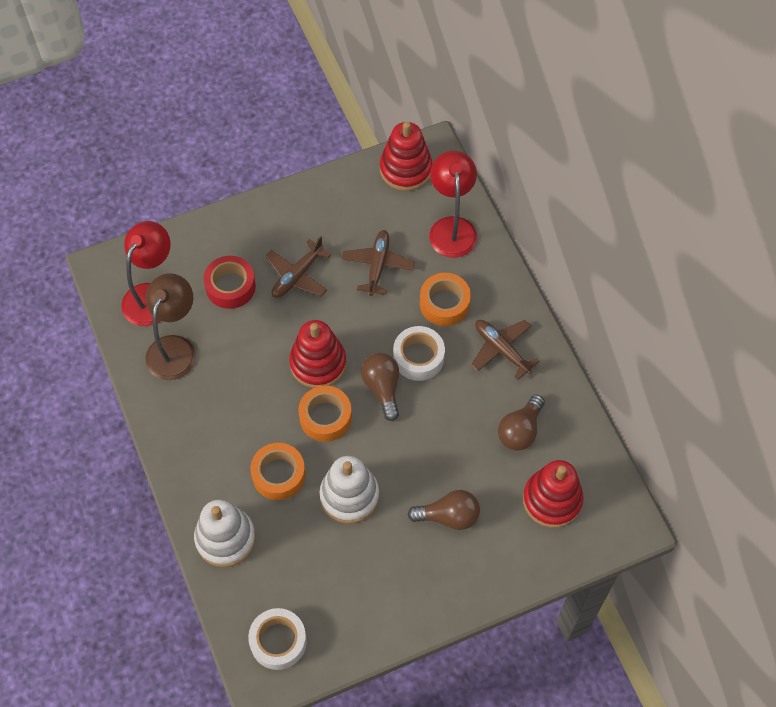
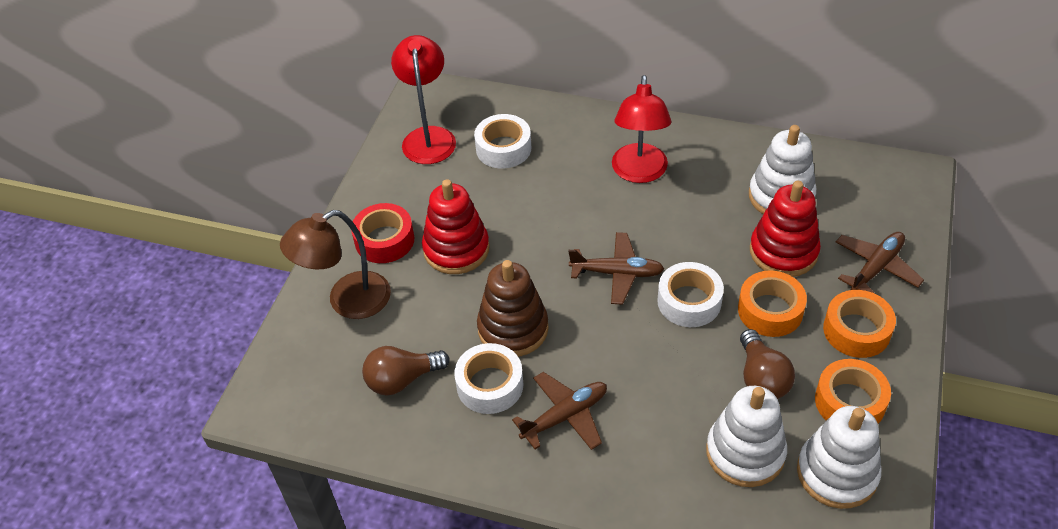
brown light bulb: 3 -> 2
brown stacking toy: 0 -> 1
red stacking toy: 3 -> 2
white stacking toy: 2 -> 3
white tape: 2 -> 3

